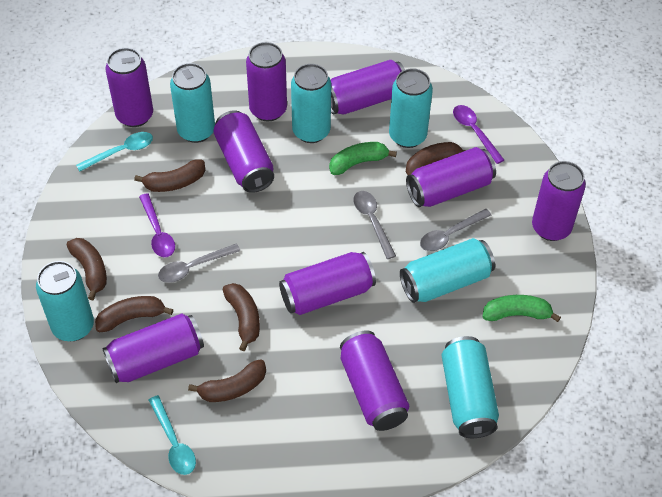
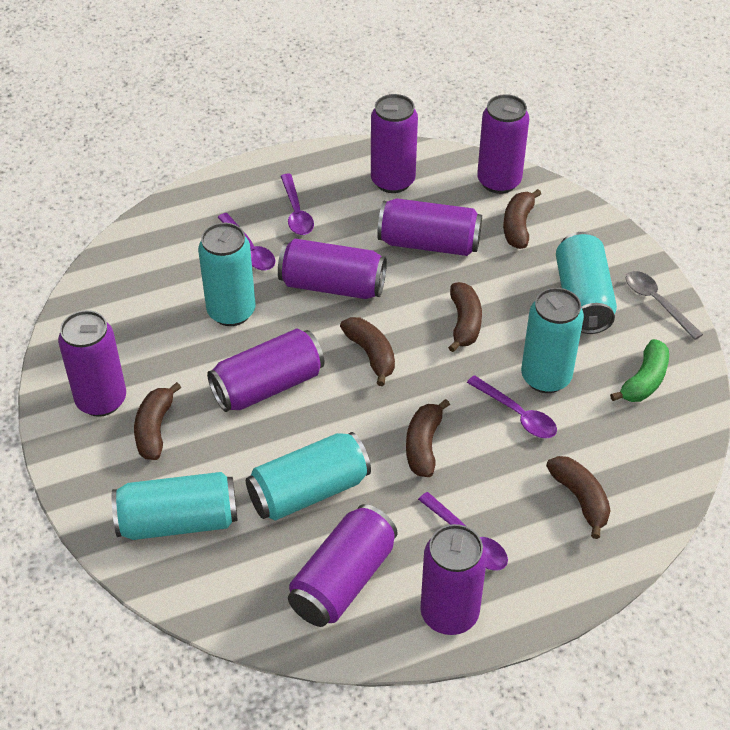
green banana: 2 -> 1
grey spoon: 3 -> 1
purple can: 9 -> 8
purple spoon: 2 -> 4
turquoise can: 6 -> 5
turquoise spoon: 2 -> 0

